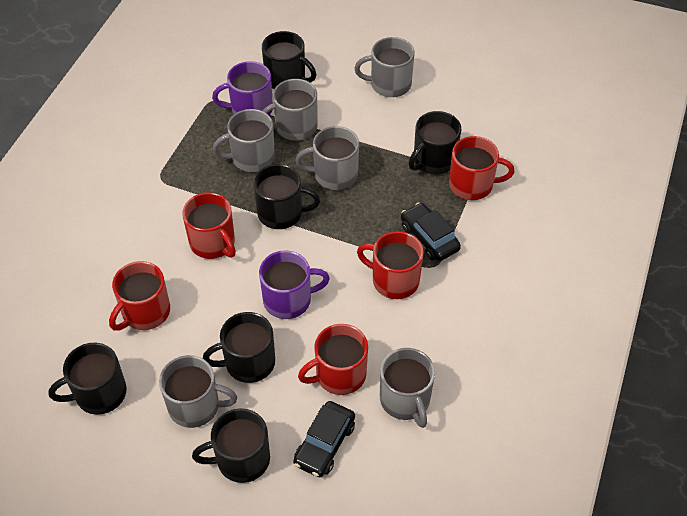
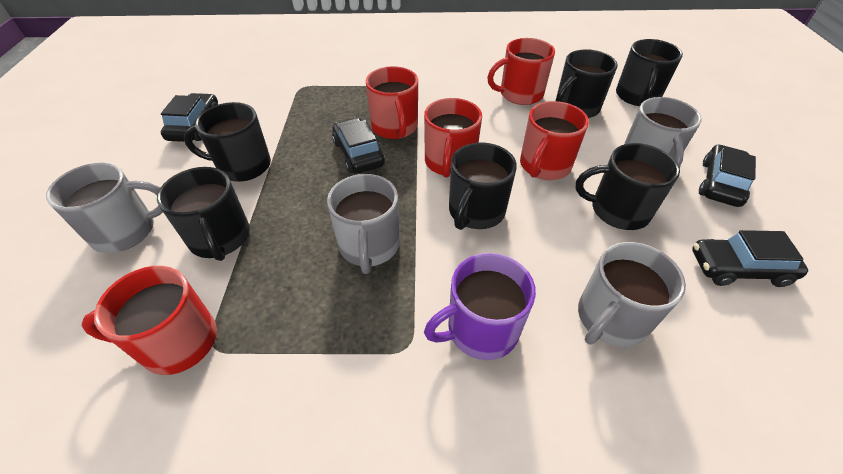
black car: 2 -> 4
grey mug: 6 -> 4
purple mug: 2 -> 1

